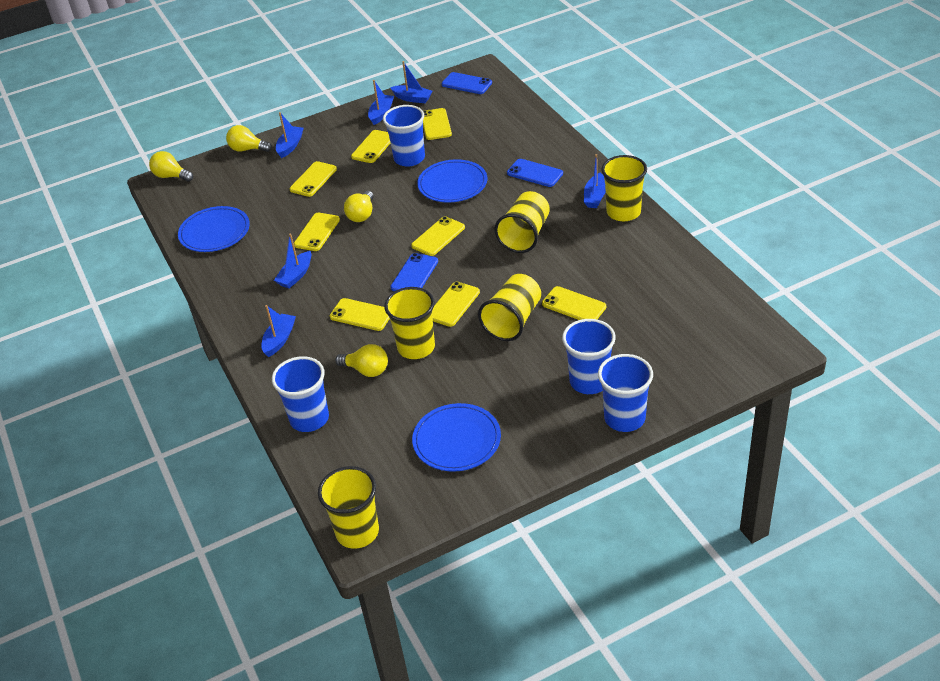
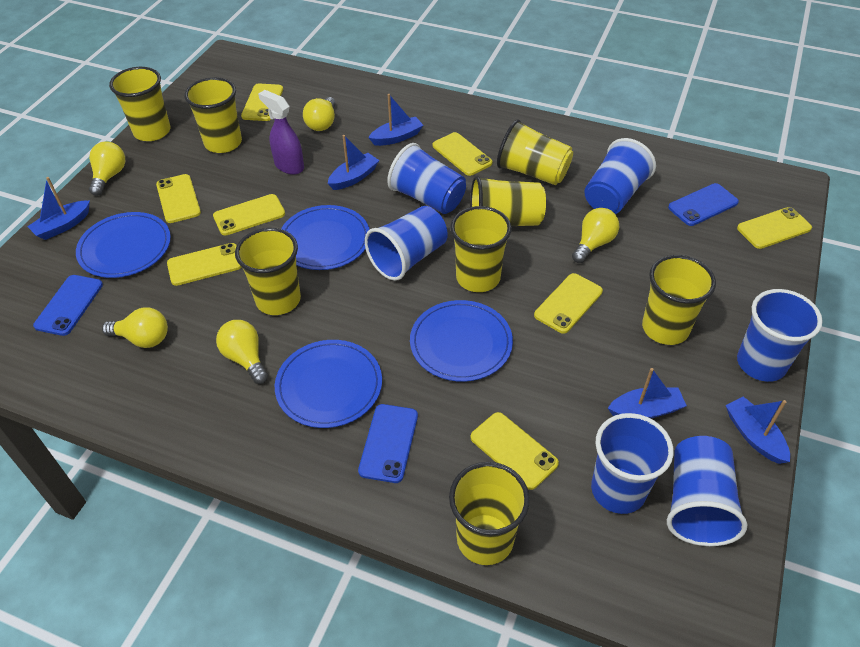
blue boat: 6 -> 5
blue cup: 4 -> 6
blue plate: 3 -> 4
purple spray bottle: 0 -> 1
yellow cup: 5 -> 8
yellow light bulb: 4 -> 5

